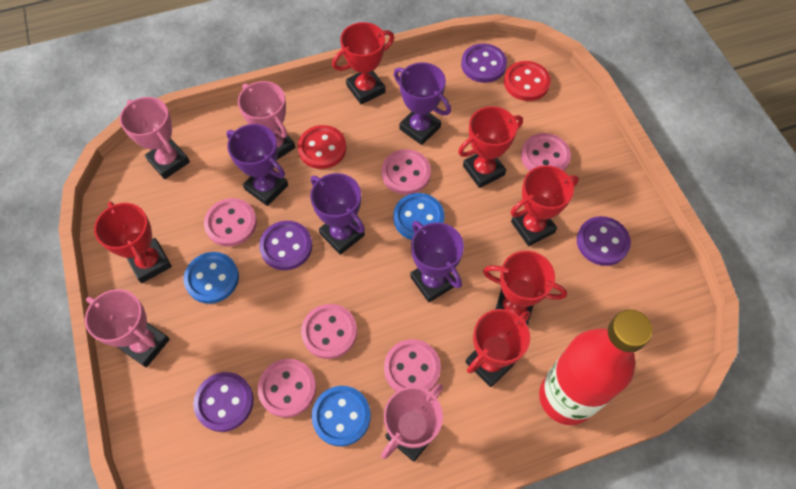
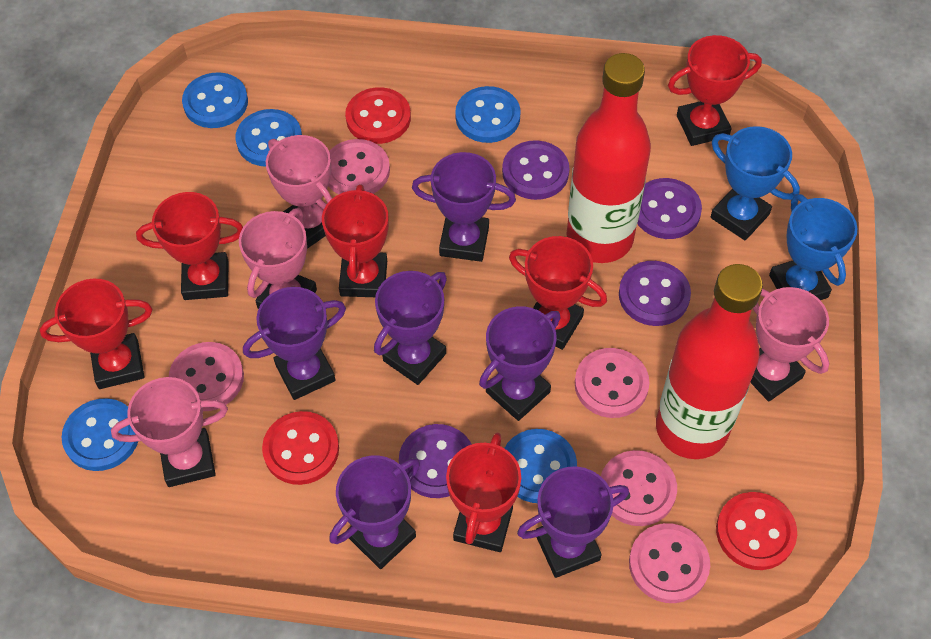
blue button: 3 -> 5
blue trophy: 0 -> 2
pink button: 6 -> 5
purple trophy: 4 -> 6
red bottle: 1 -> 2
red button: 2 -> 3

